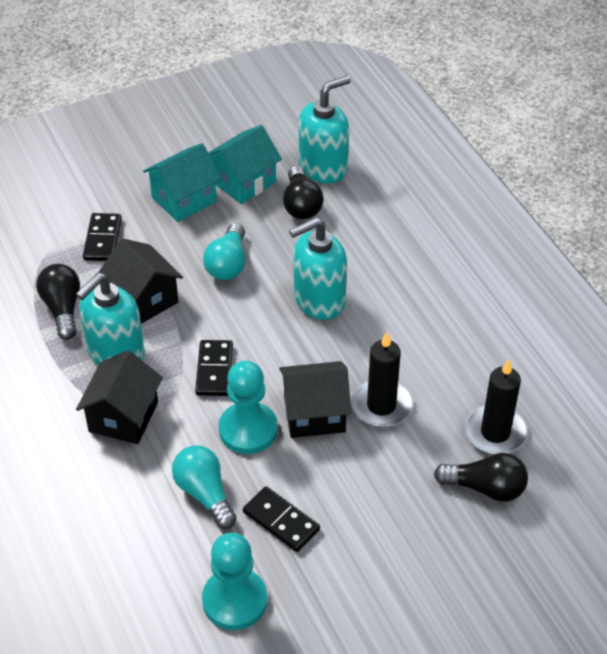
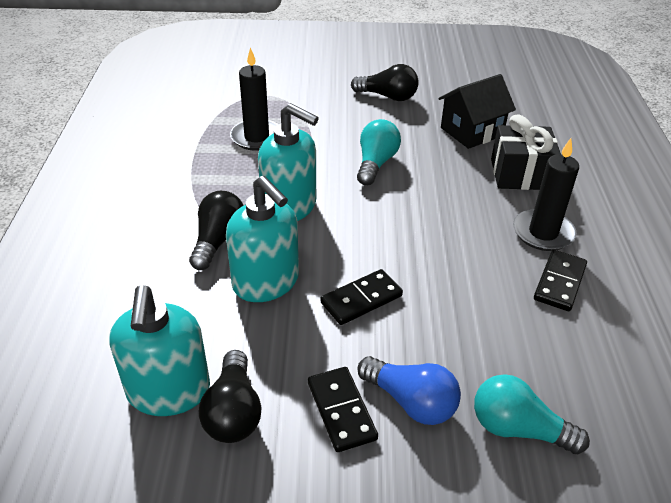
black gift: 0 -> 1
black house: 3 -> 1
blue light bulb: 0 -> 1
turquoise house: 2 -> 0
turquoise pawn: 2 -> 0

